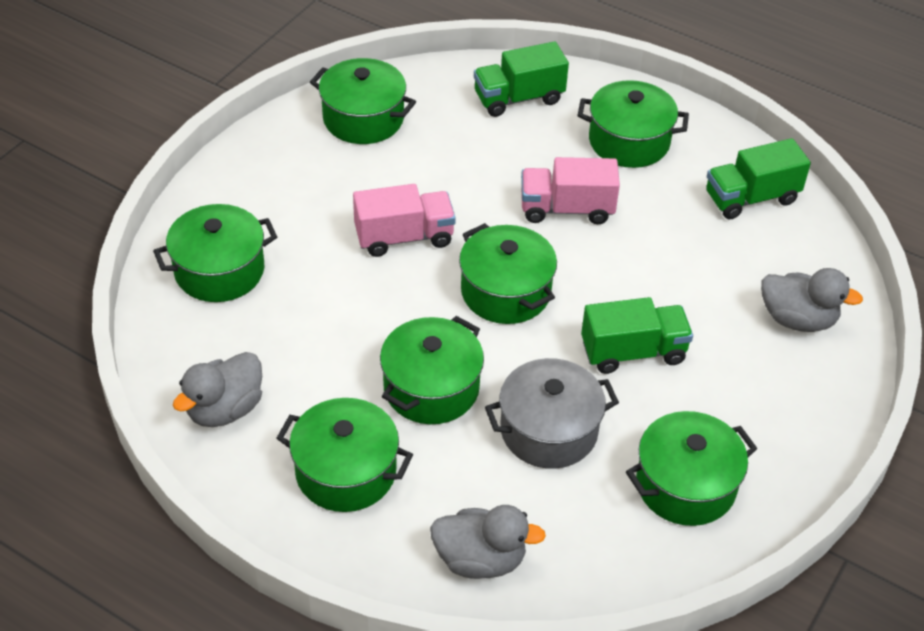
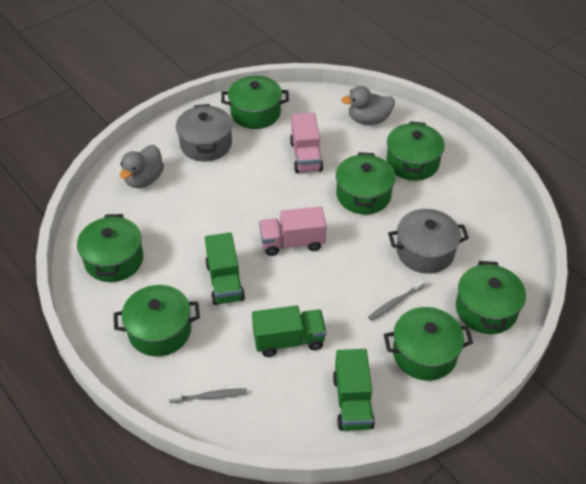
grey duck: 3 -> 2
grey pot: 1 -> 2
grey toothbrush: 0 -> 2

